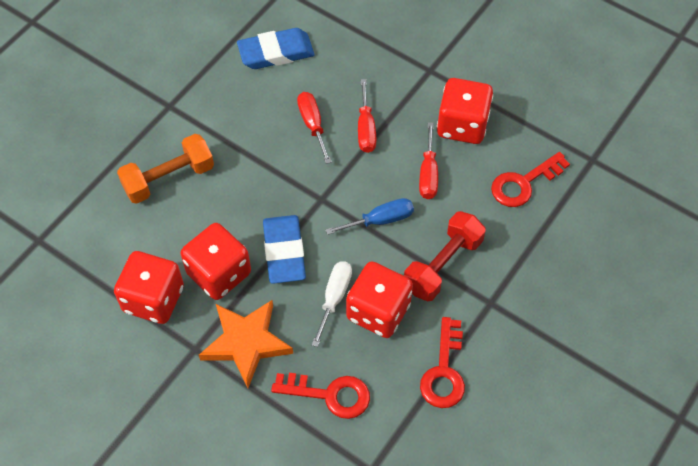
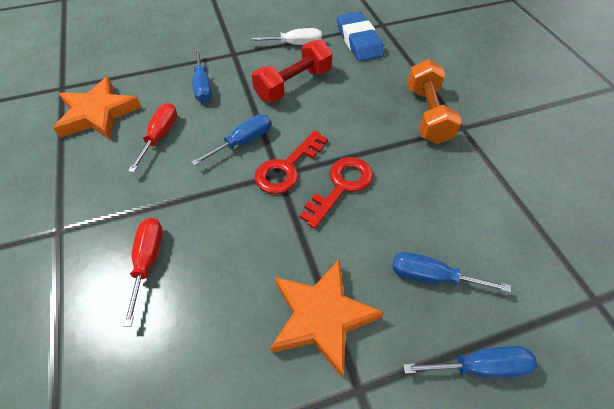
blue eraser: 2 -> 1
blue screwdriver: 1 -> 4
orange star: 1 -> 2
red dice: 4 -> 0
red key: 3 -> 2
red screwdriver: 3 -> 2

